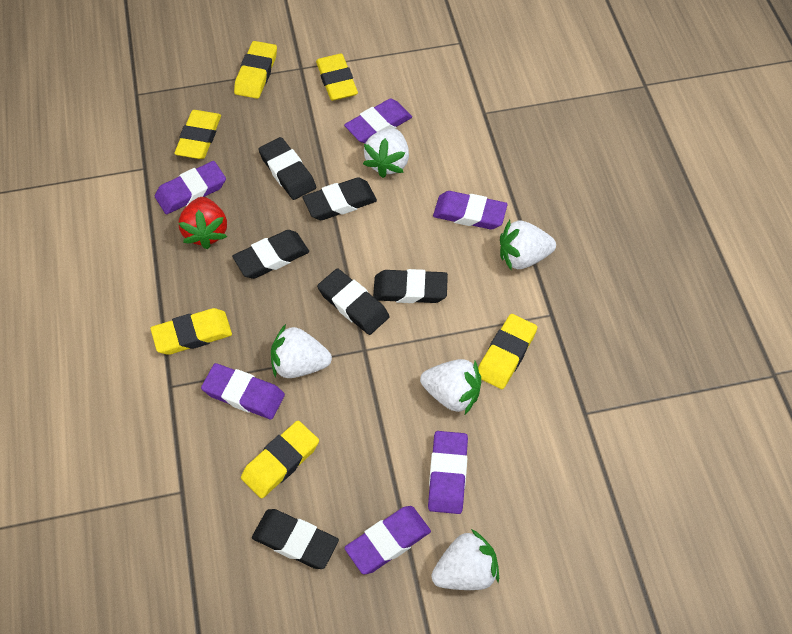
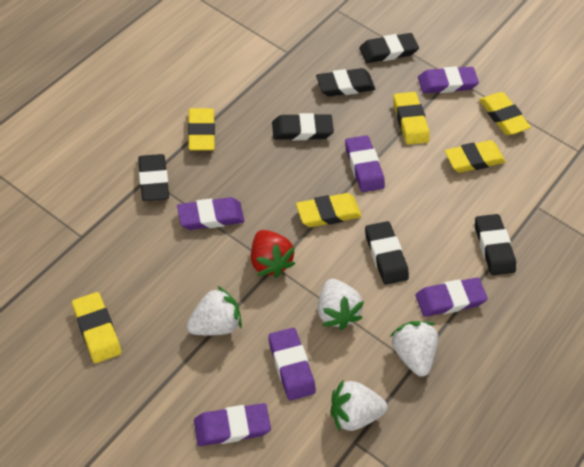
white strawberry: 5 -> 4

